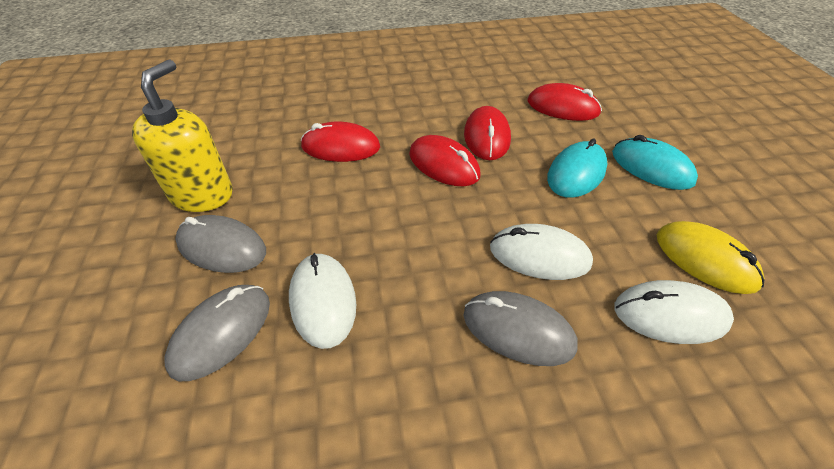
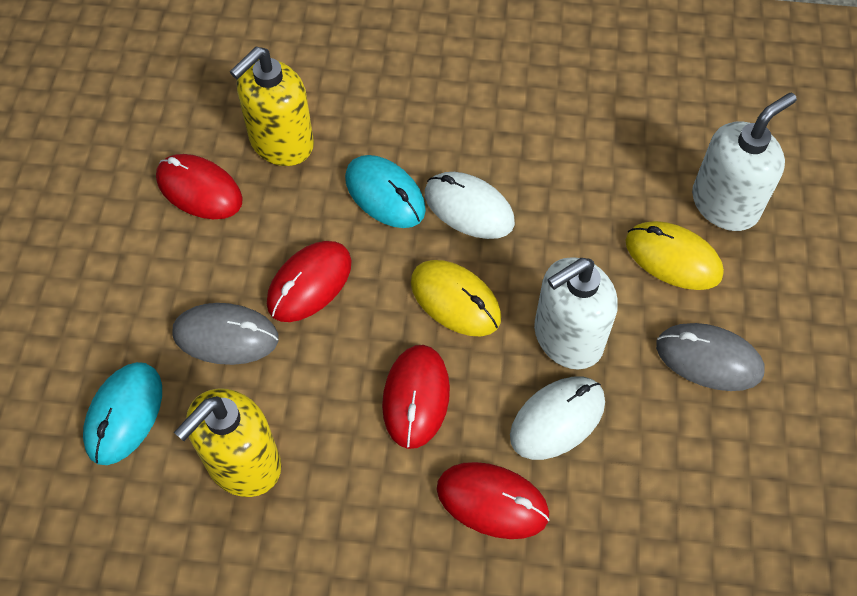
grey mouse: 3 -> 2
white mouse: 3 -> 2
white soap dispenser: 0 -> 2
yellow mouse: 1 -> 2
yellow soap dispenser: 1 -> 2

